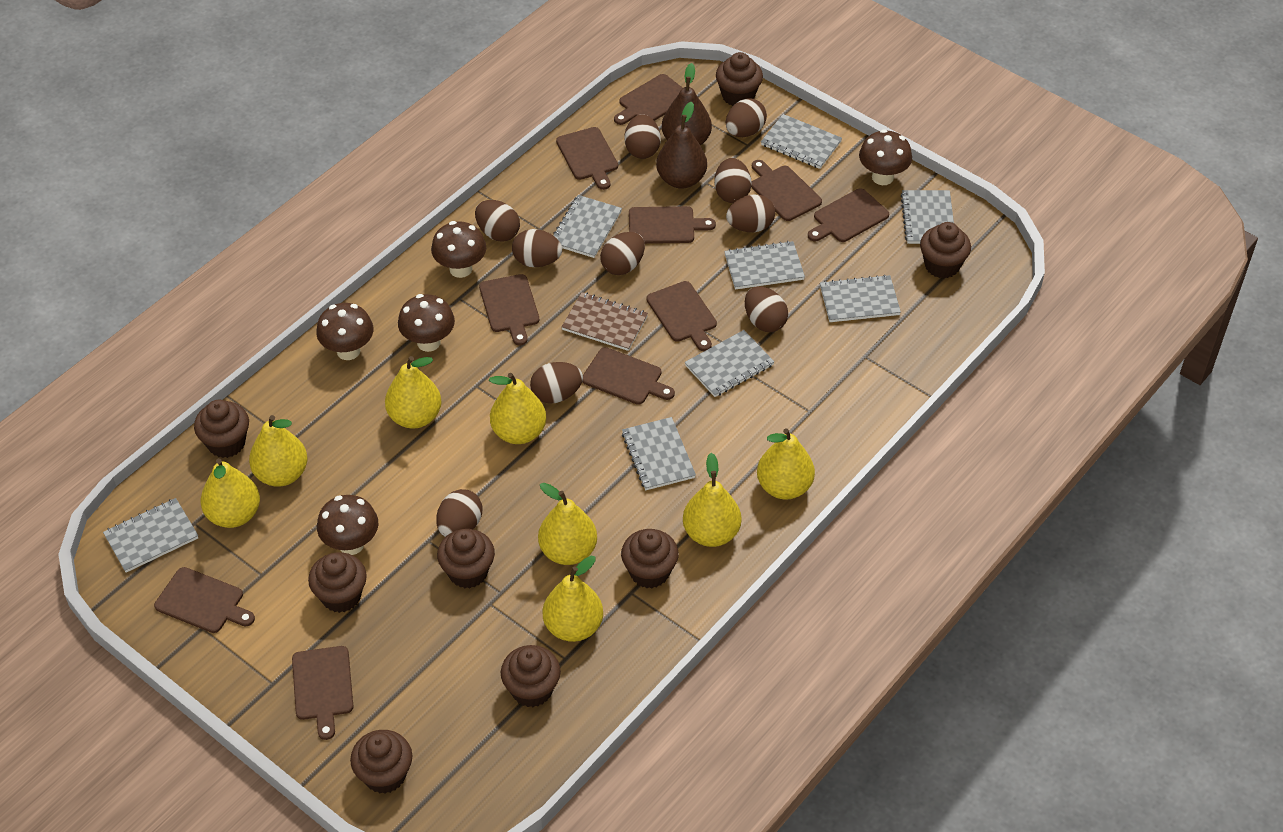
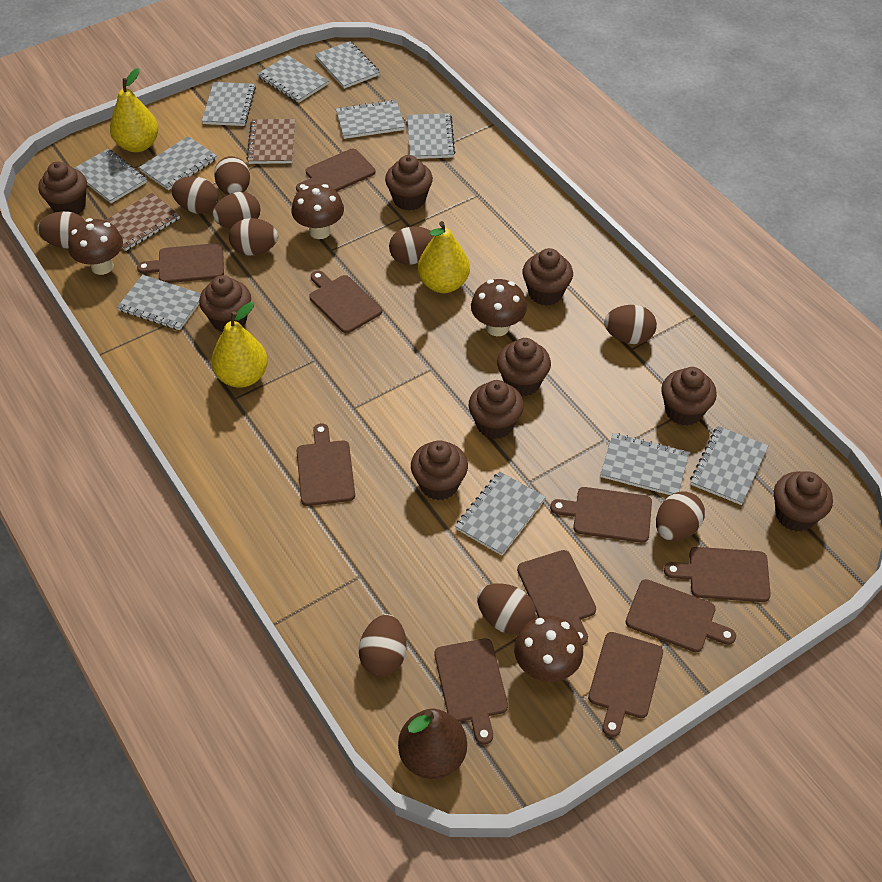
brown cupcake: 8 -> 9
brown mushroom: 5 -> 4
brown notebook: 1 -> 2
brown pear: 2 -> 1
grey notebook: 8 -> 11
yellow pear: 8 -> 3

